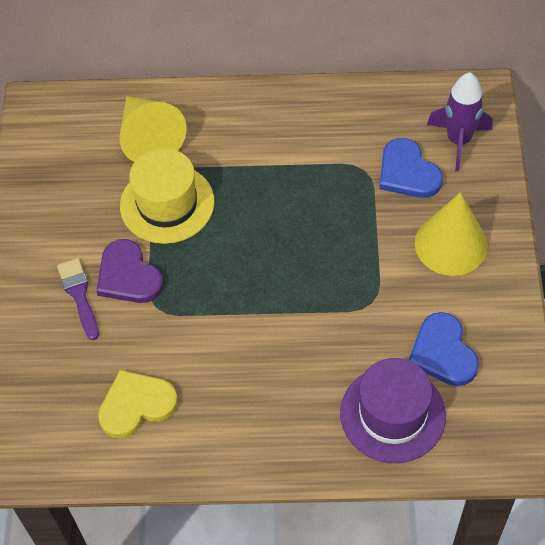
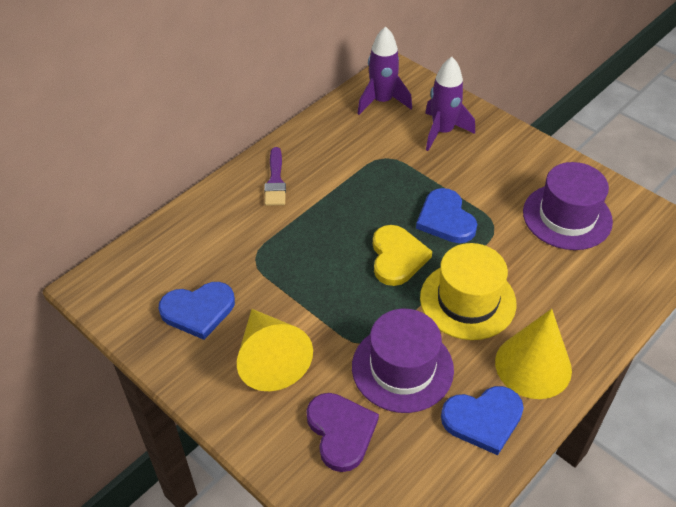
blue heart: 2 -> 3
purple hat: 1 -> 2
purple rocket: 1 -> 2

